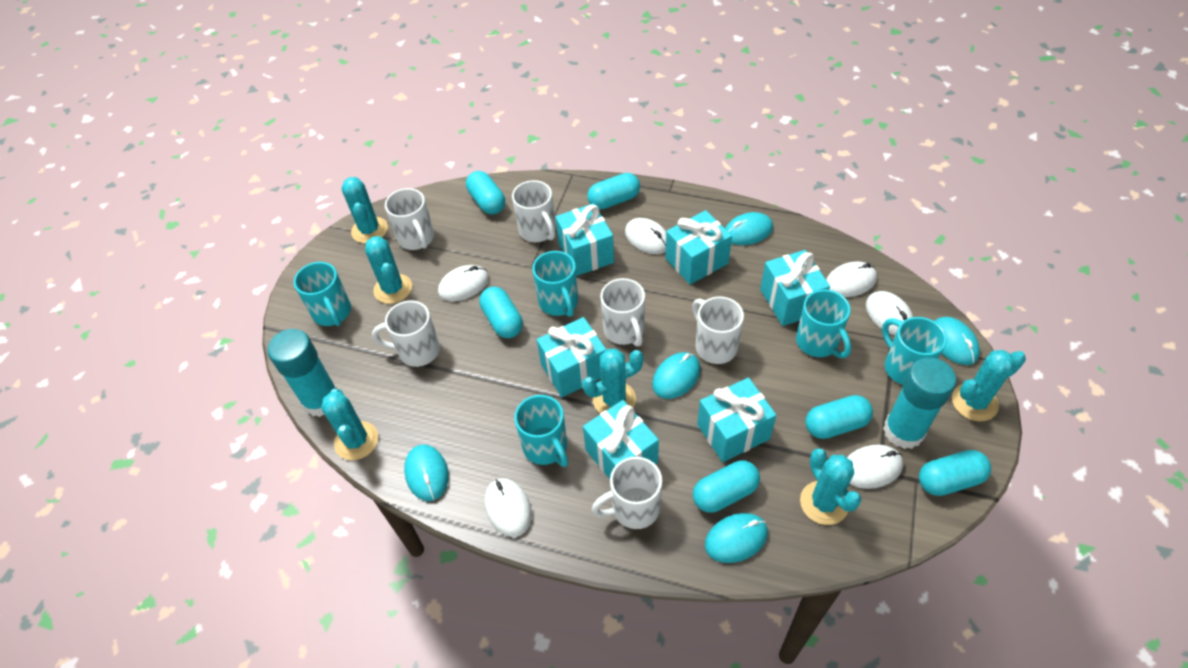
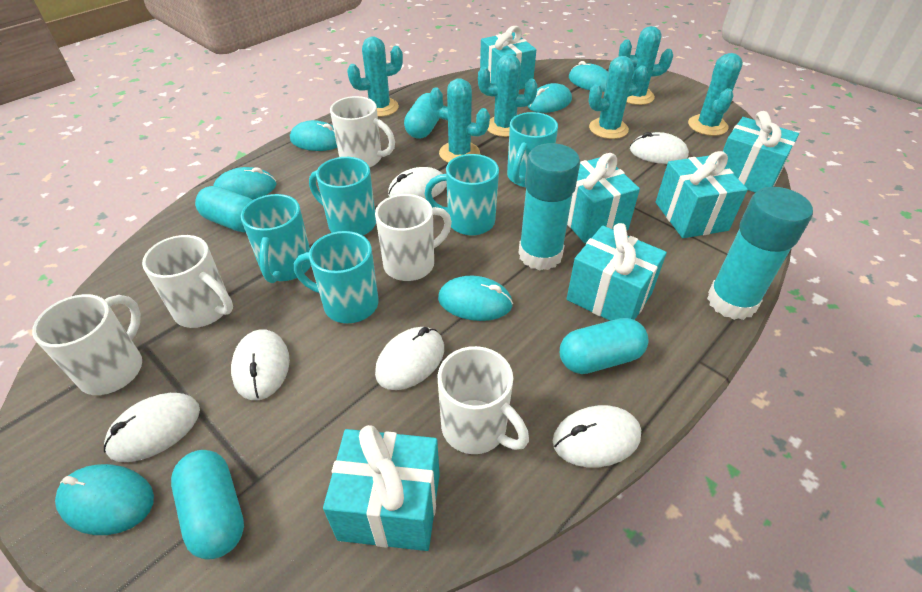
turquoise capsule: 6 -> 4
turquoise mouse: 5 -> 6
white mug: 6 -> 5

